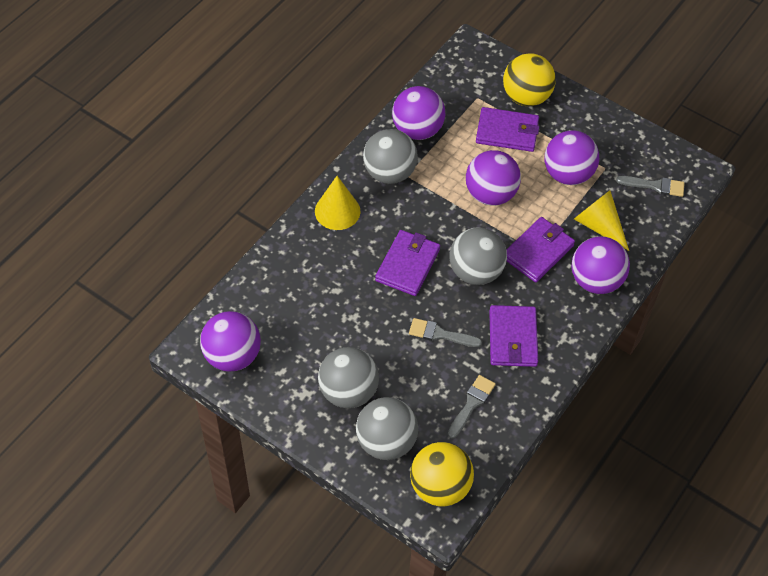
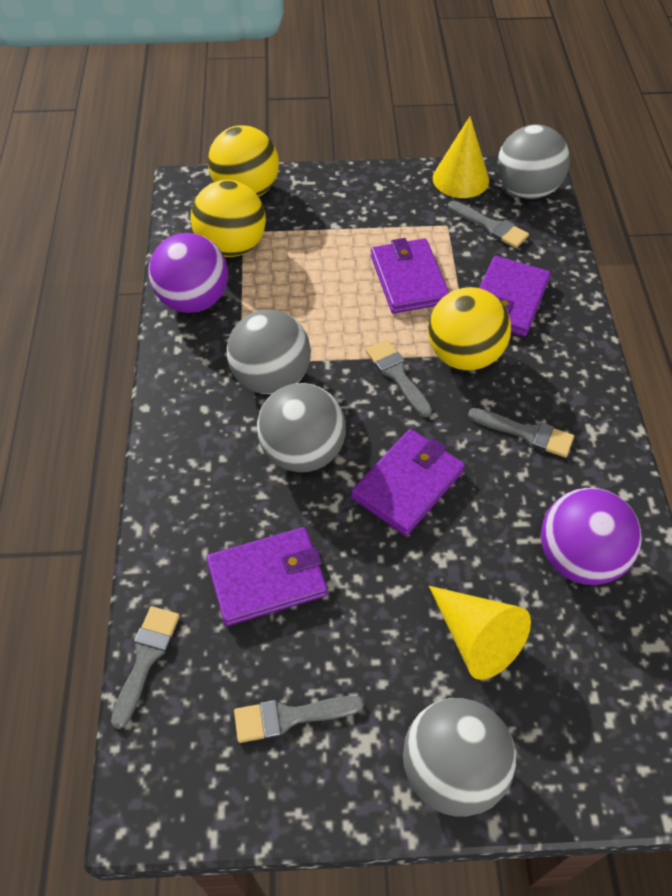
grey brush: 3 -> 5
purple ball: 5 -> 2
yellow ball: 2 -> 3

